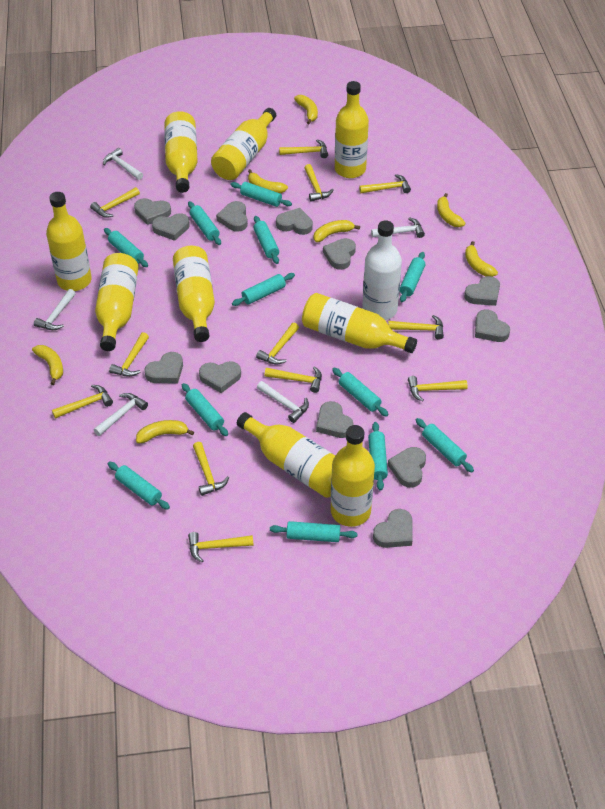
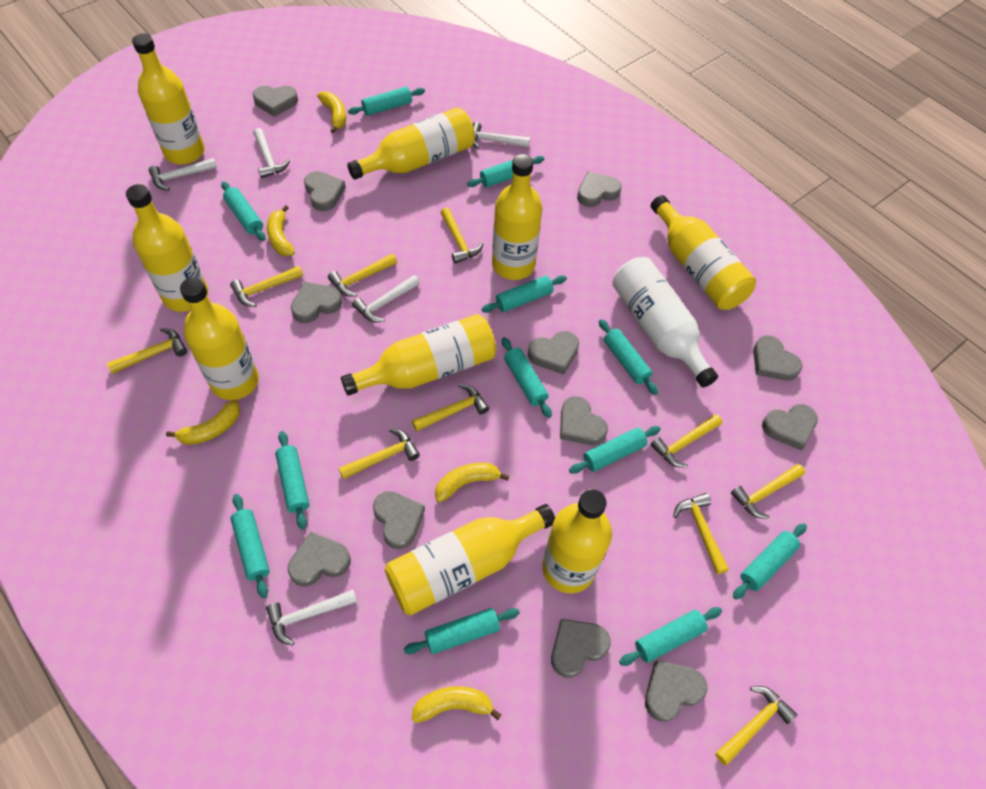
yellow banana: 7 -> 5
yellow hammer: 12 -> 10

